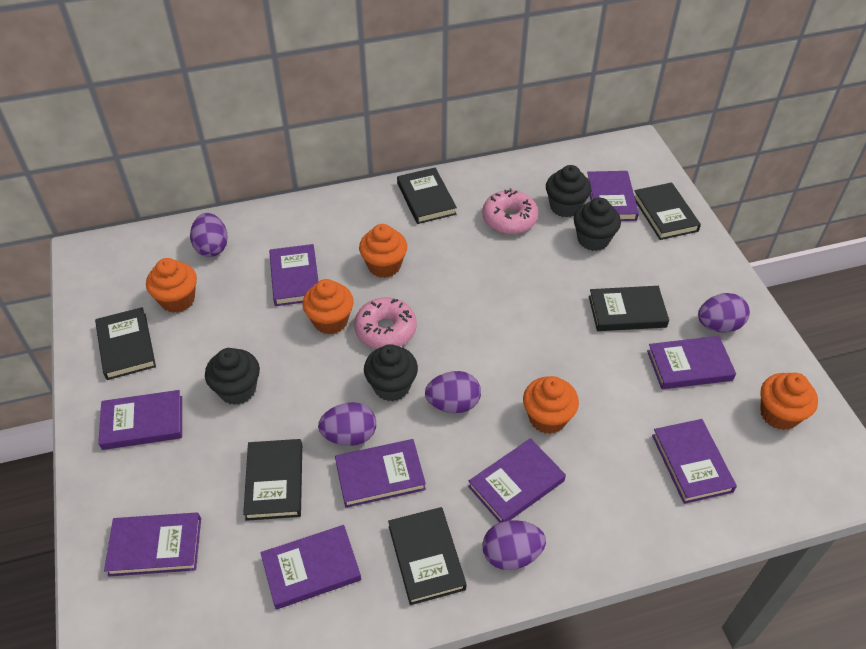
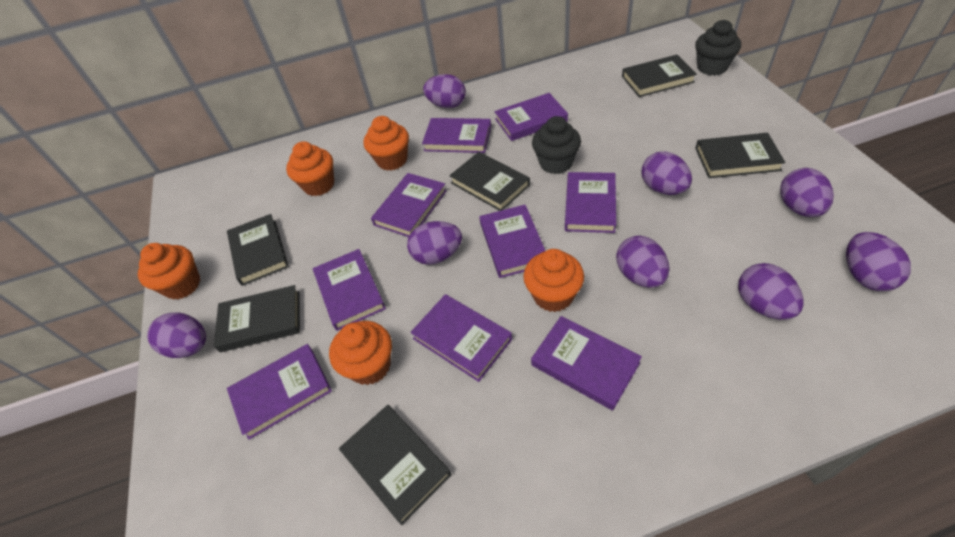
black cupcake: 4 -> 2
pink donut: 2 -> 0
purple egg: 5 -> 8

